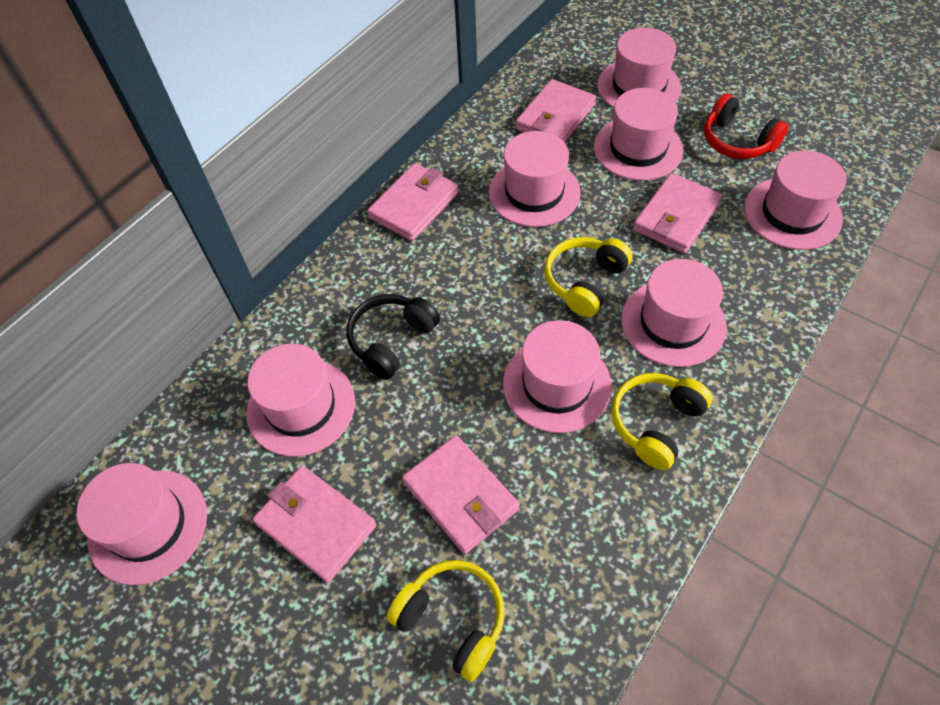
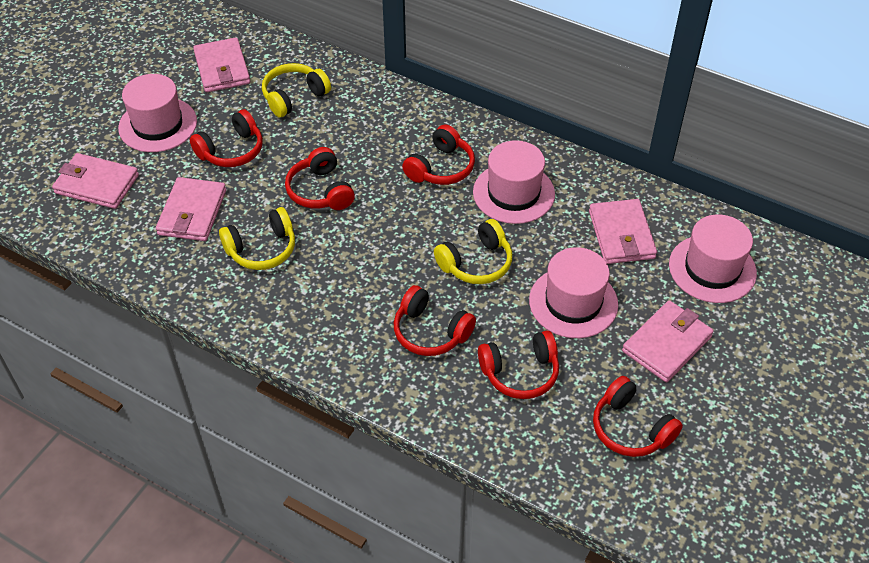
black headphones: 1 -> 0
pink hat: 8 -> 4
red headphones: 1 -> 6

